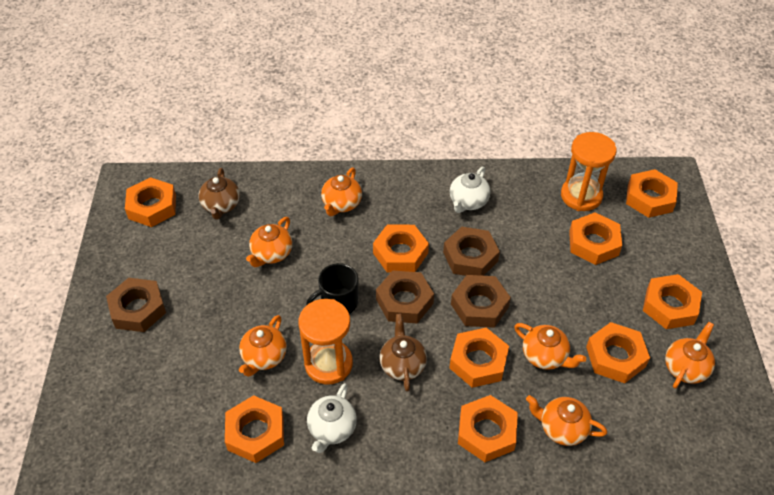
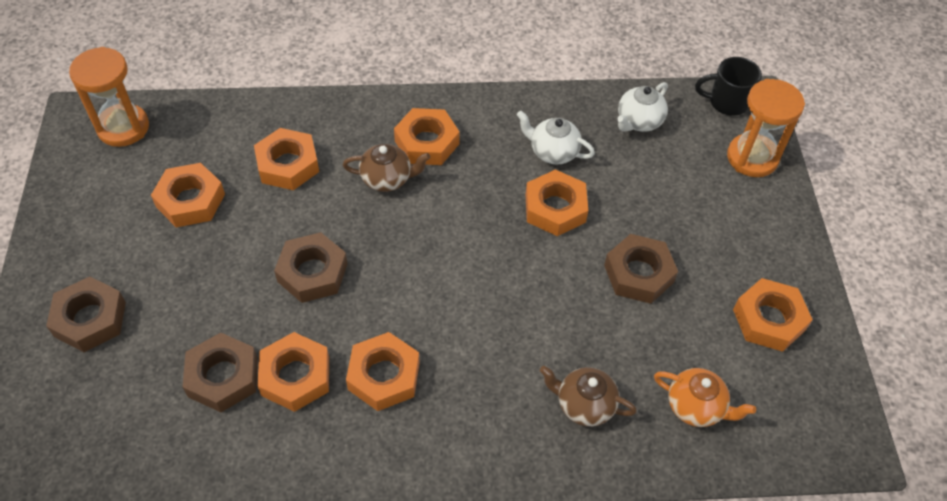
orange nut: 9 -> 7
orange teapot: 6 -> 1

